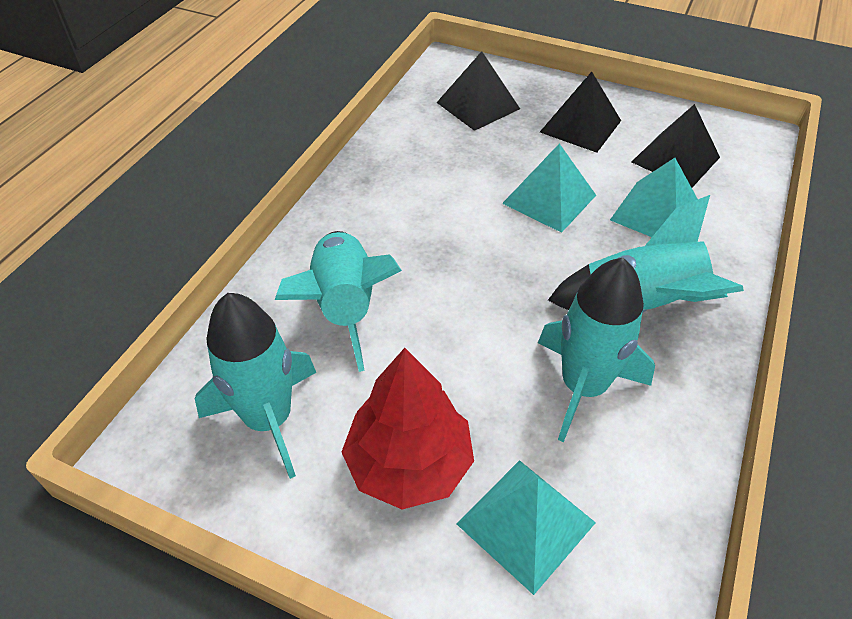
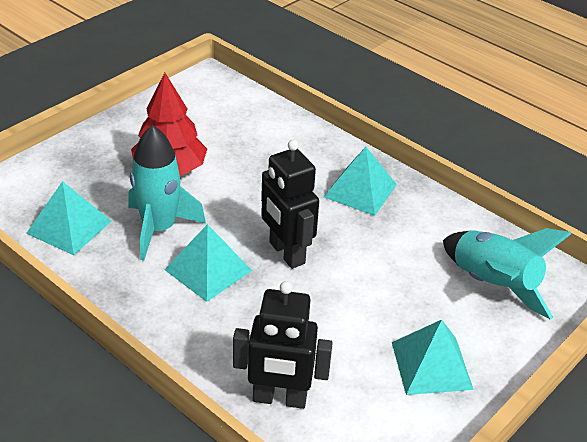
black pyramid: 3 -> 0
black robot: 0 -> 2
turquoise pyramid: 3 -> 4
turquoise rocket: 4 -> 2

